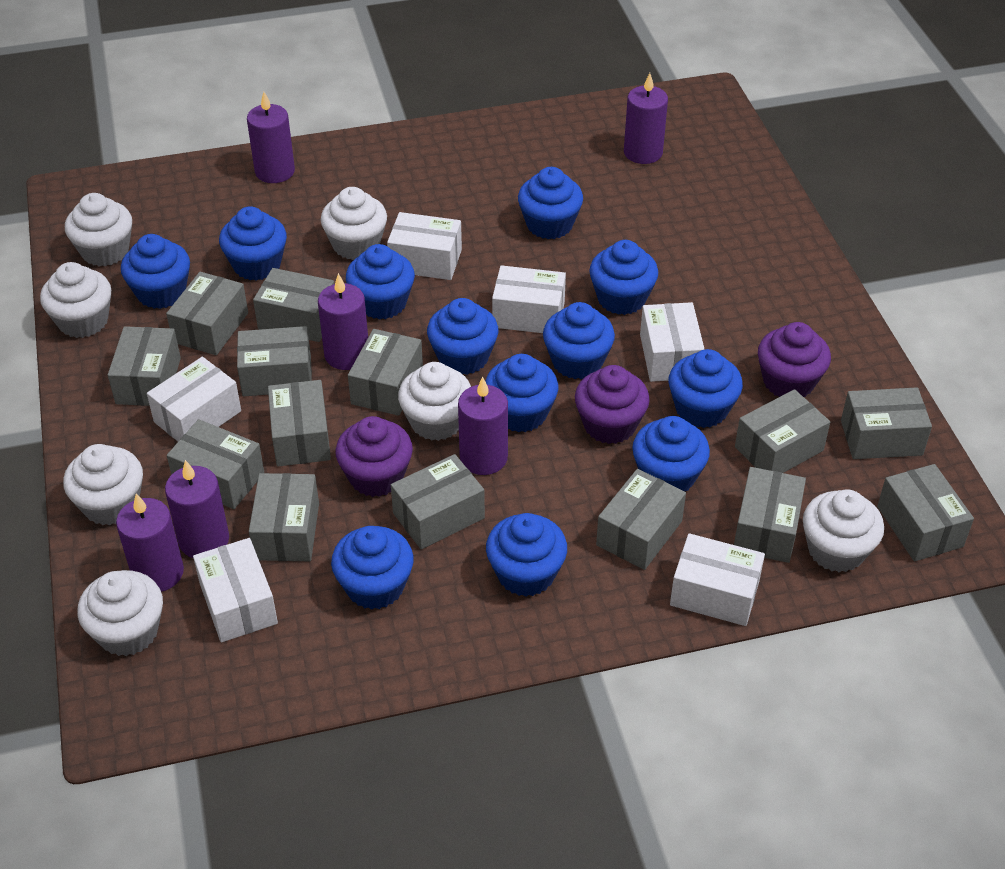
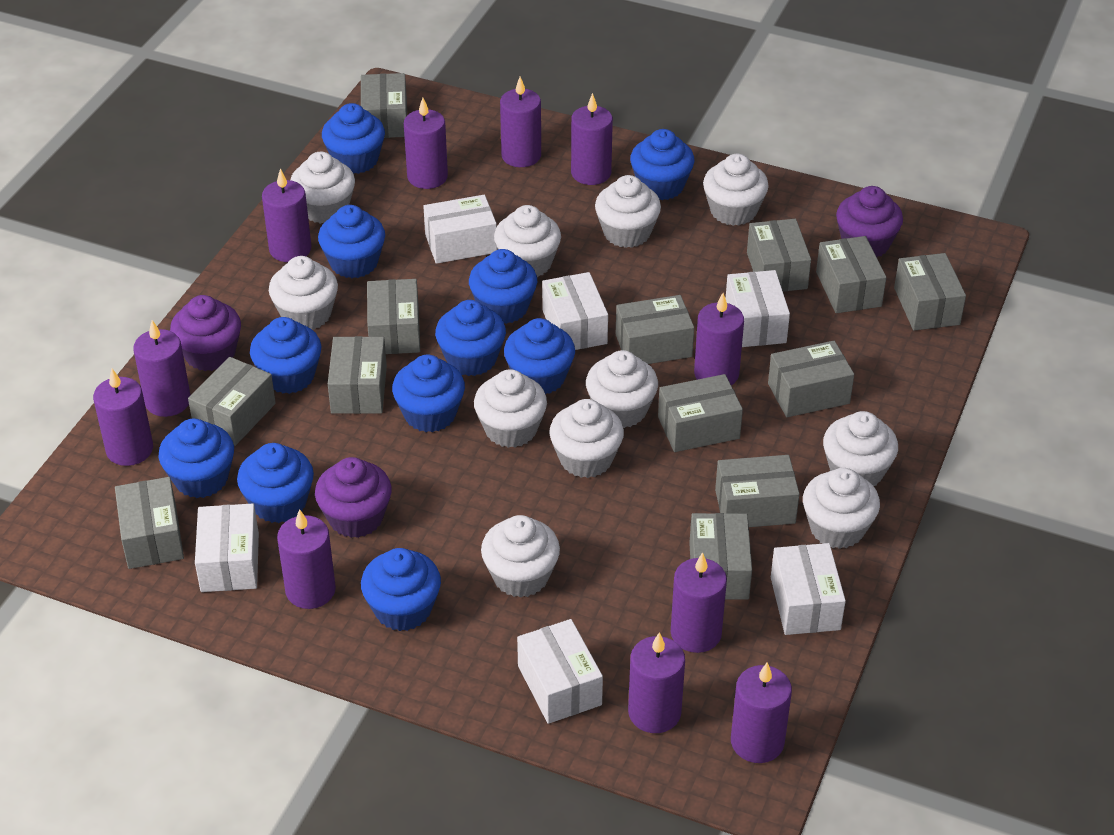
blue cupcake: 12 -> 11
grey box: 14 -> 13
purple candle: 6 -> 11
white cupcake: 7 -> 11

